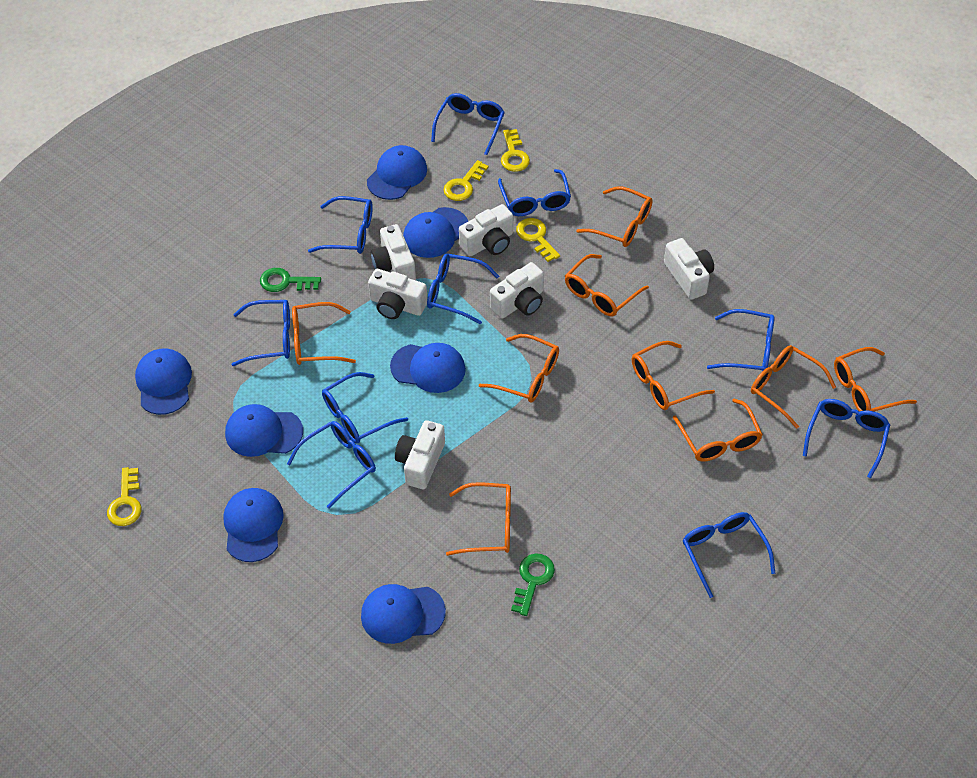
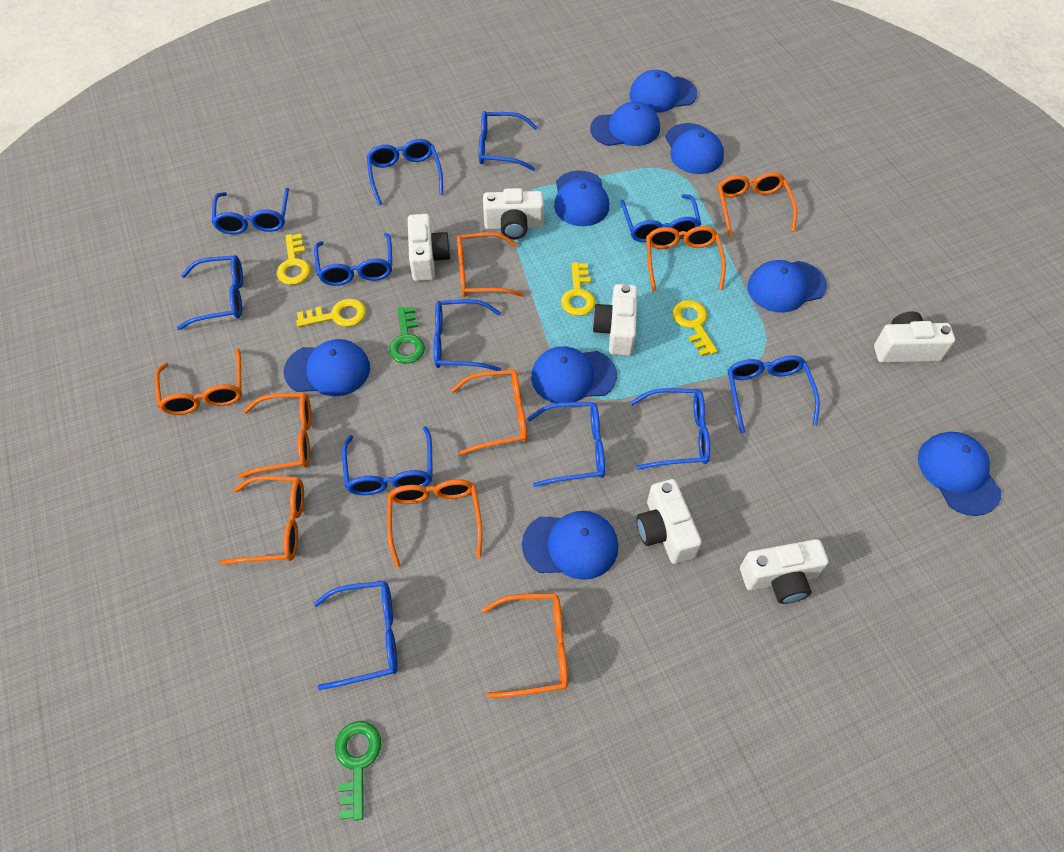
blue cap: 7 -> 9
blue glasses: 10 -> 12

